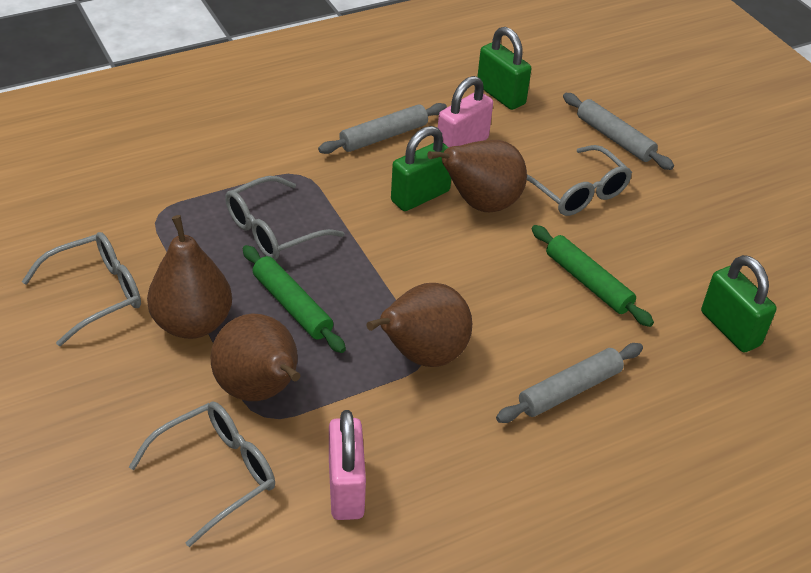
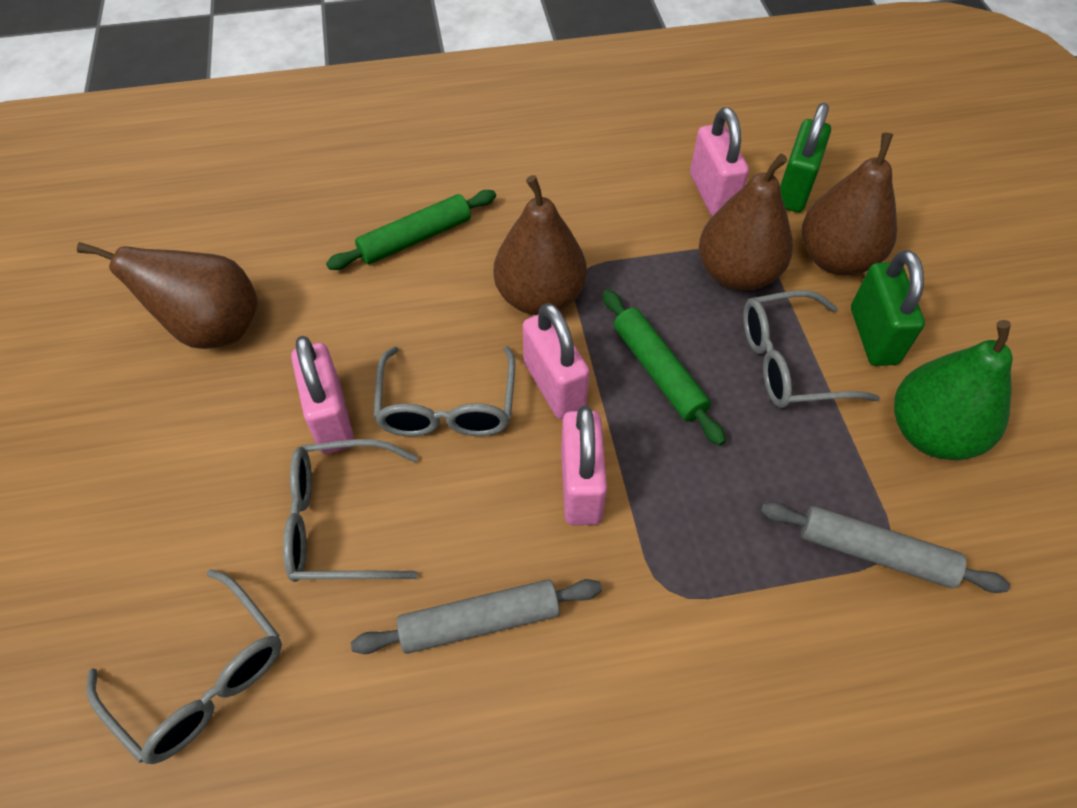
green padlock: 3 -> 2
green pear: 0 -> 1
grey rolling pin: 3 -> 2
pink padlock: 2 -> 4

